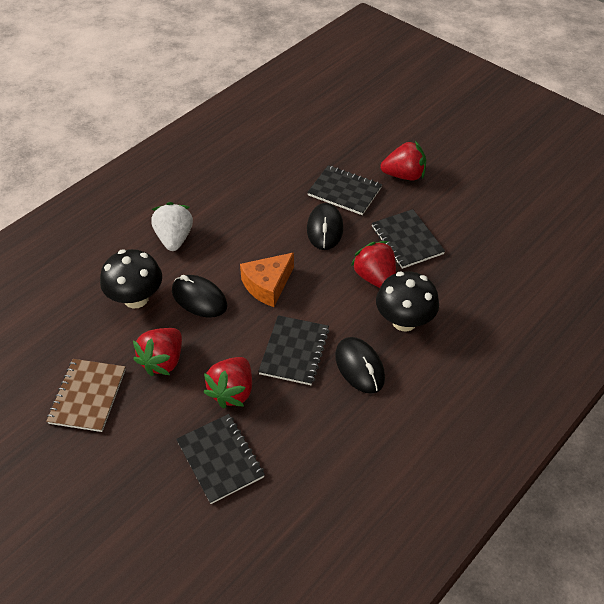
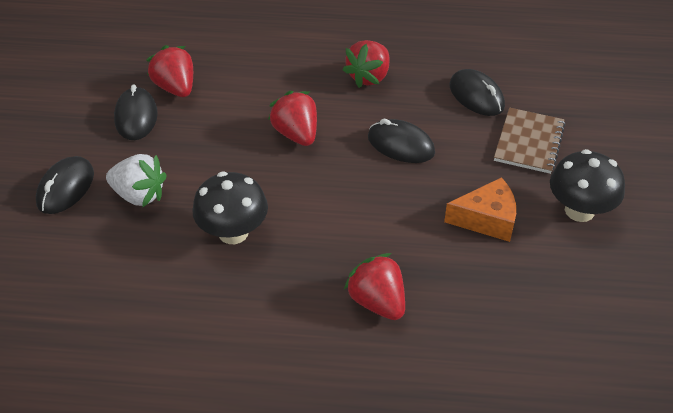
black mouse: 3 -> 4
black notebook: 4 -> 0

